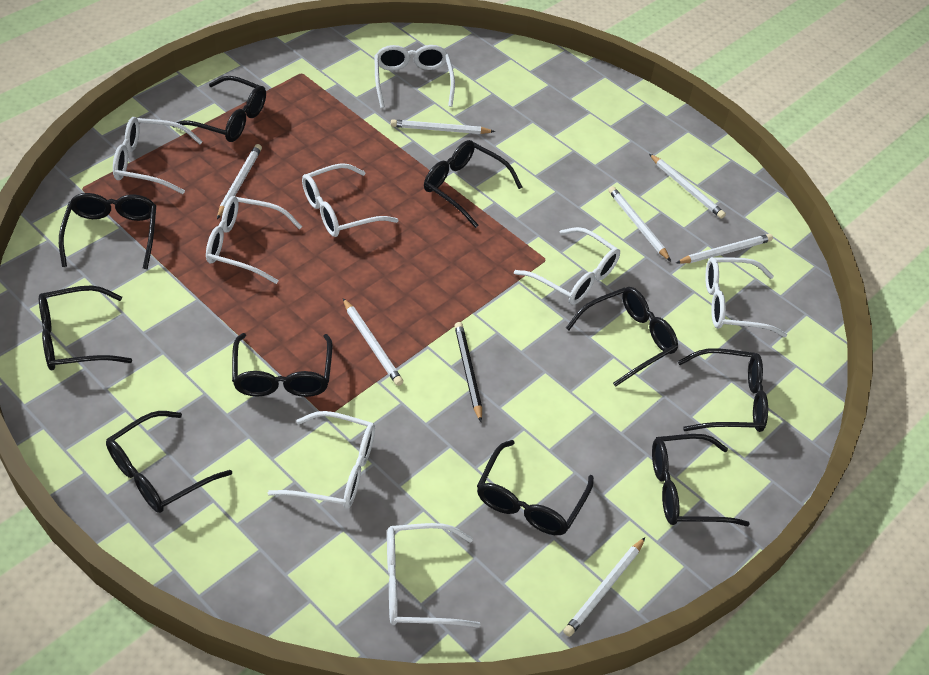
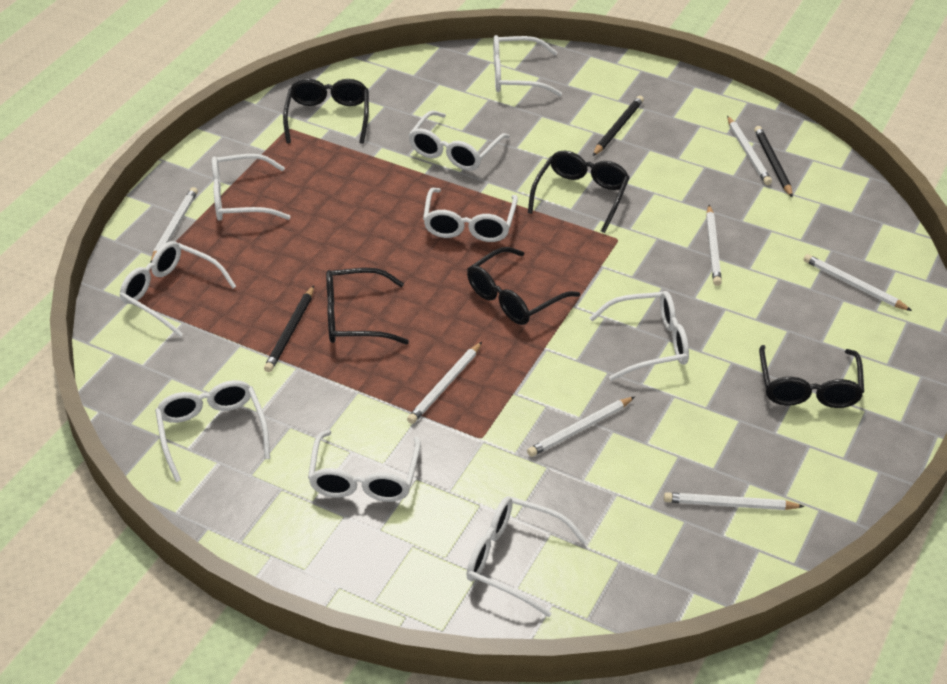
black glasses: 10 -> 5
black pencil: 1 -> 3
white glasses: 8 -> 9

